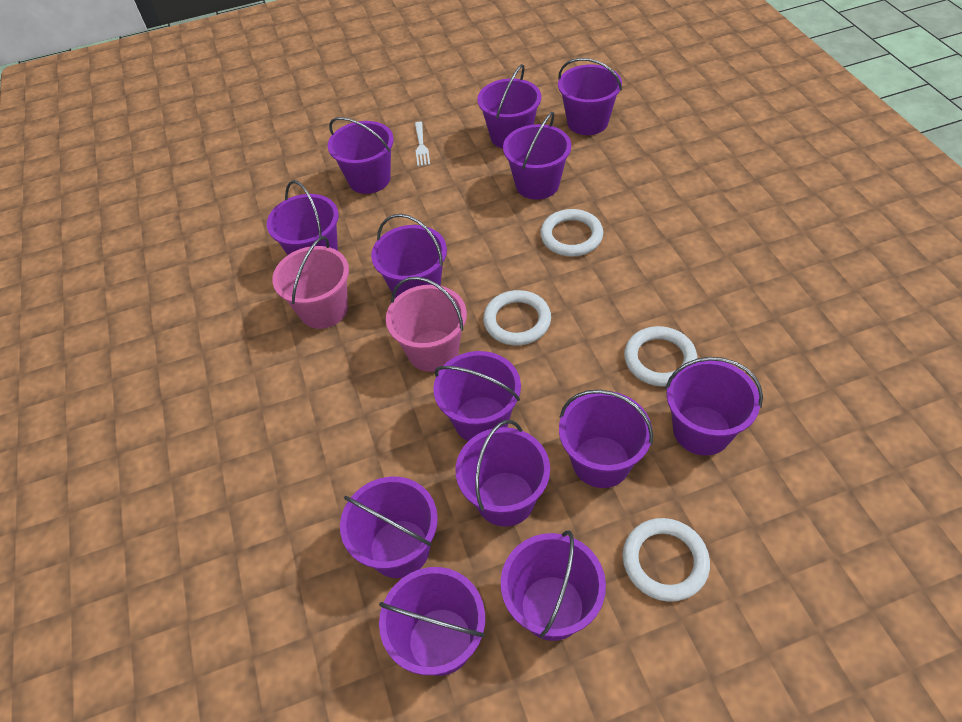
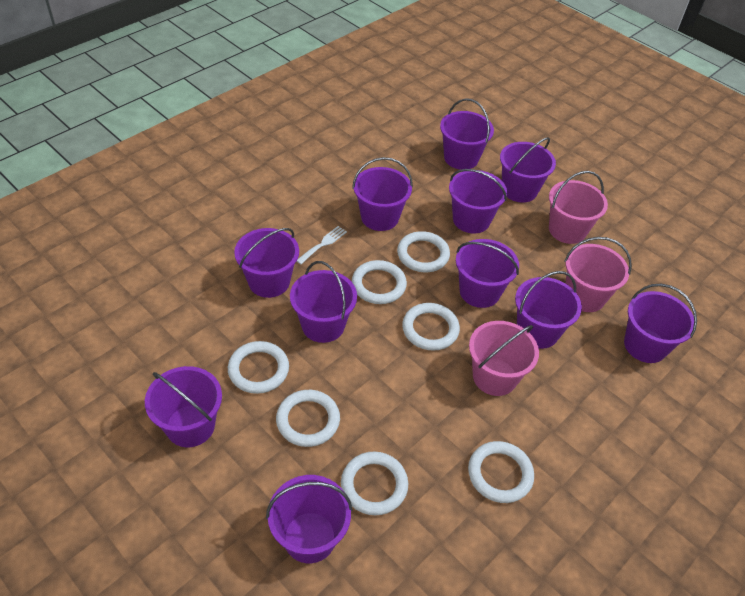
pink bucket: 2 -> 3
purple bucket: 13 -> 11
white ring: 4 -> 7

